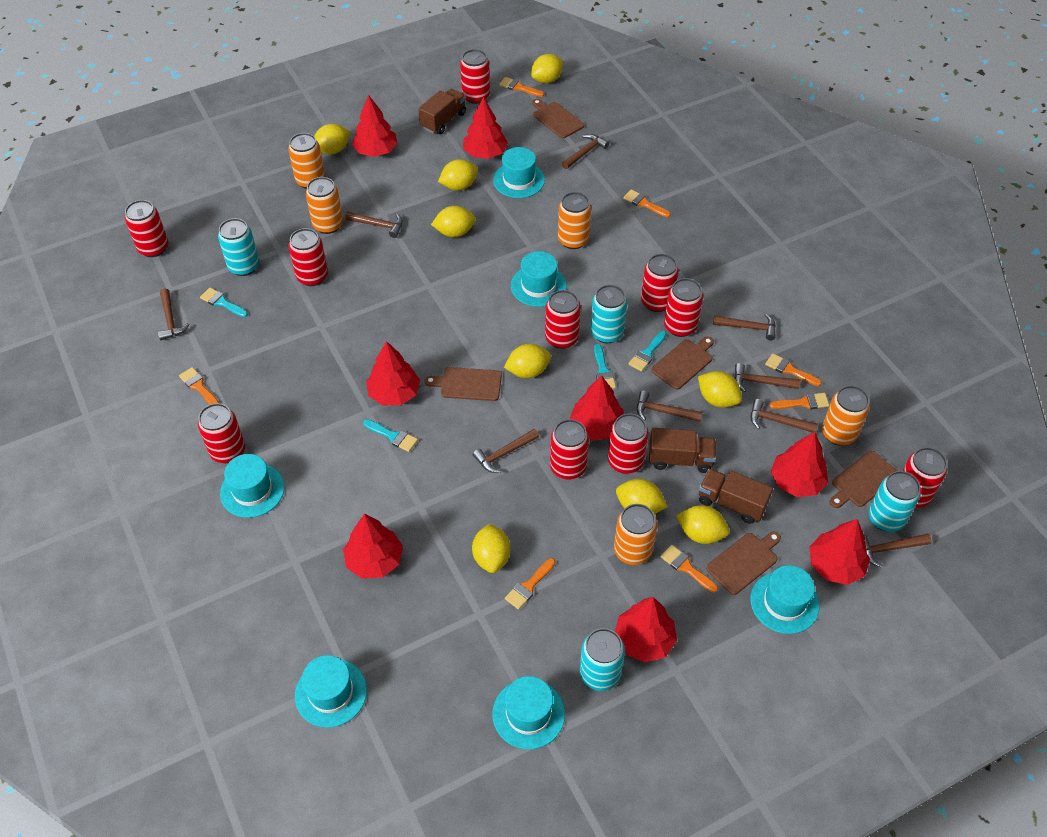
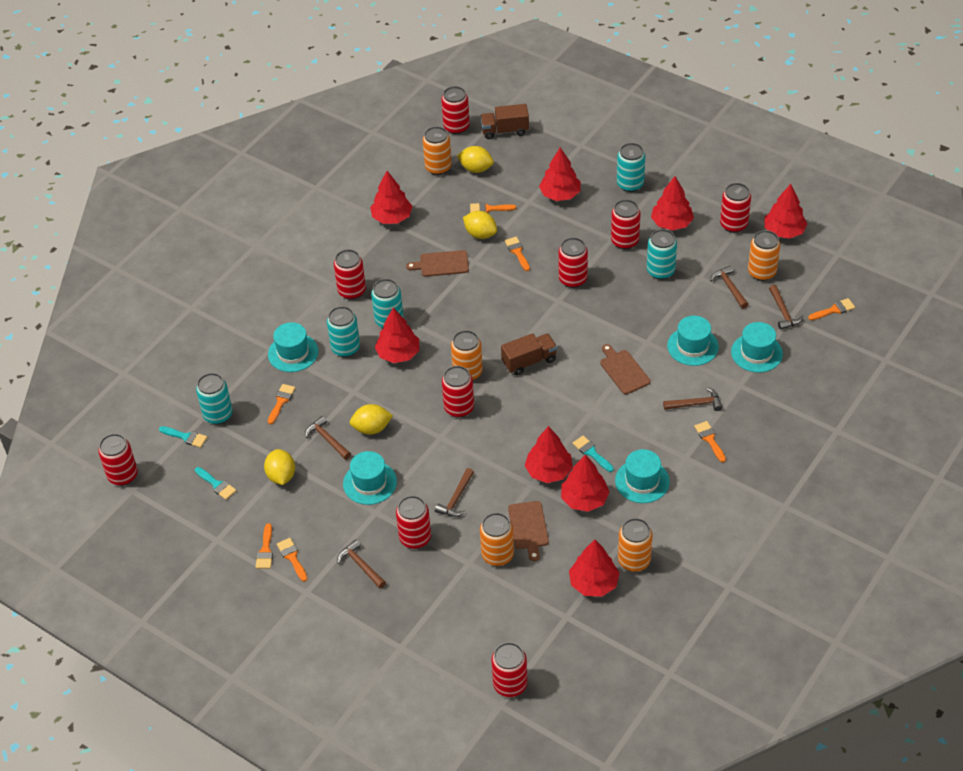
brown cutting board: 5 -> 3
brown hammer: 9 -> 6
brown truck: 3 -> 2
red can: 10 -> 9
turquoise brush: 4 -> 3
turquoise can: 4 -> 5
turquoise hat: 6 -> 5
yellow lemon: 9 -> 4

